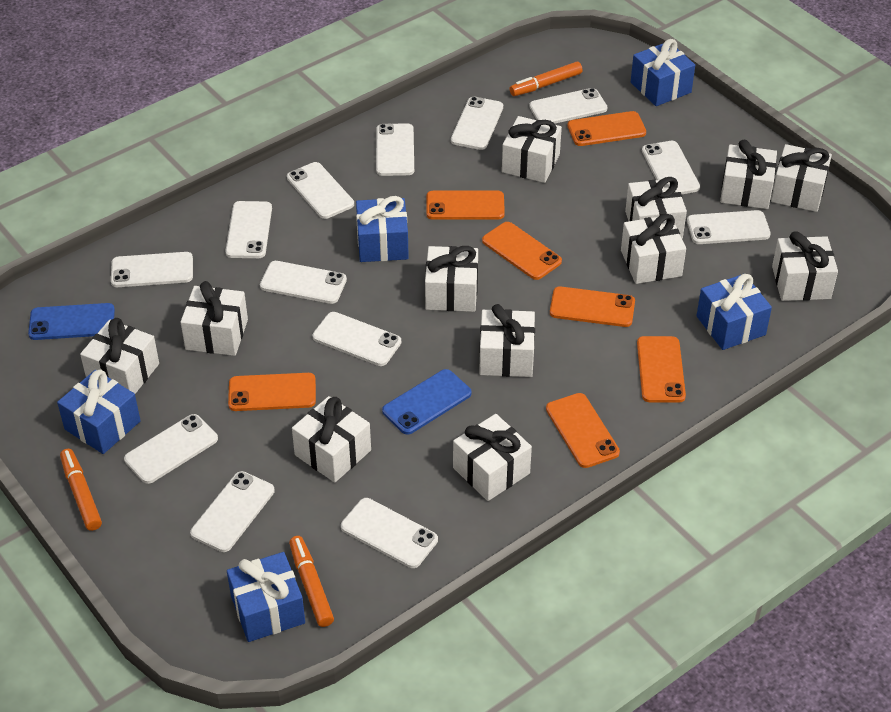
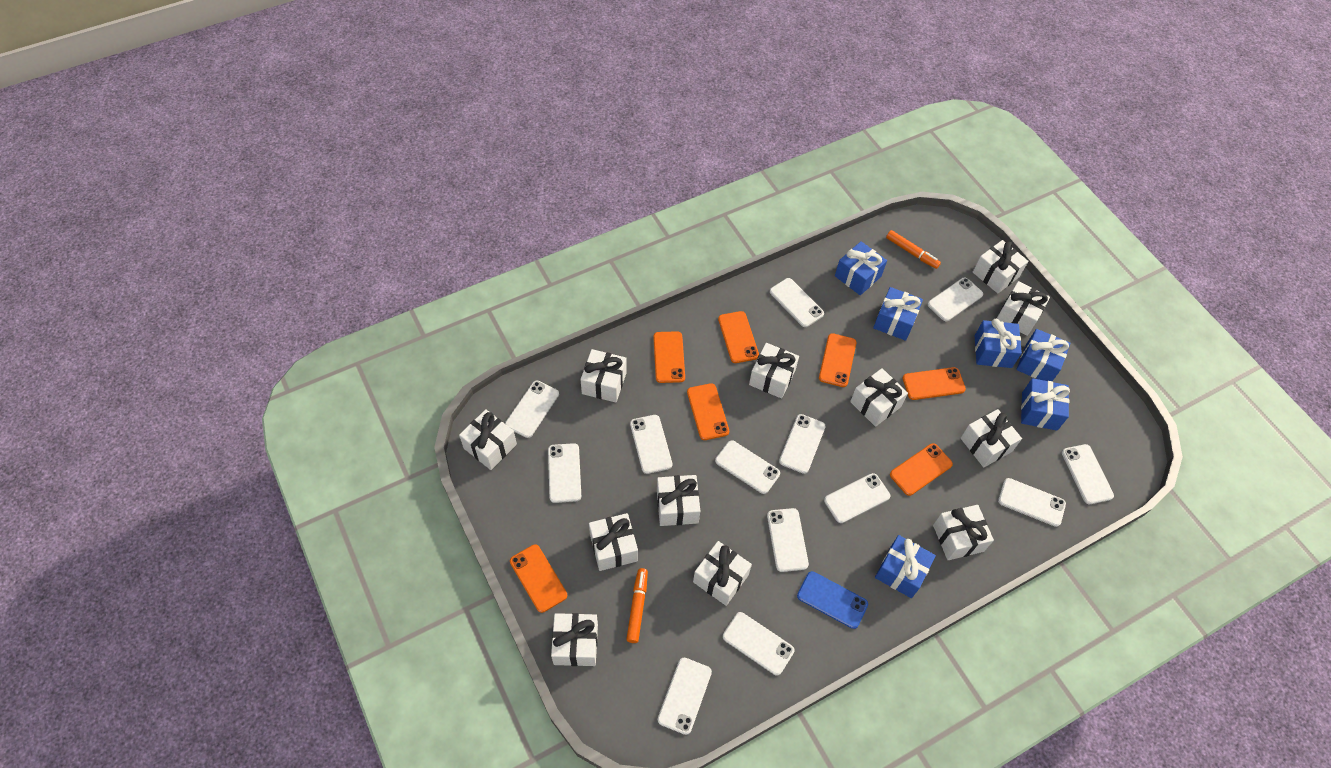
blue gift: 5 -> 6
blue phone: 2 -> 1
orange marker: 3 -> 2

